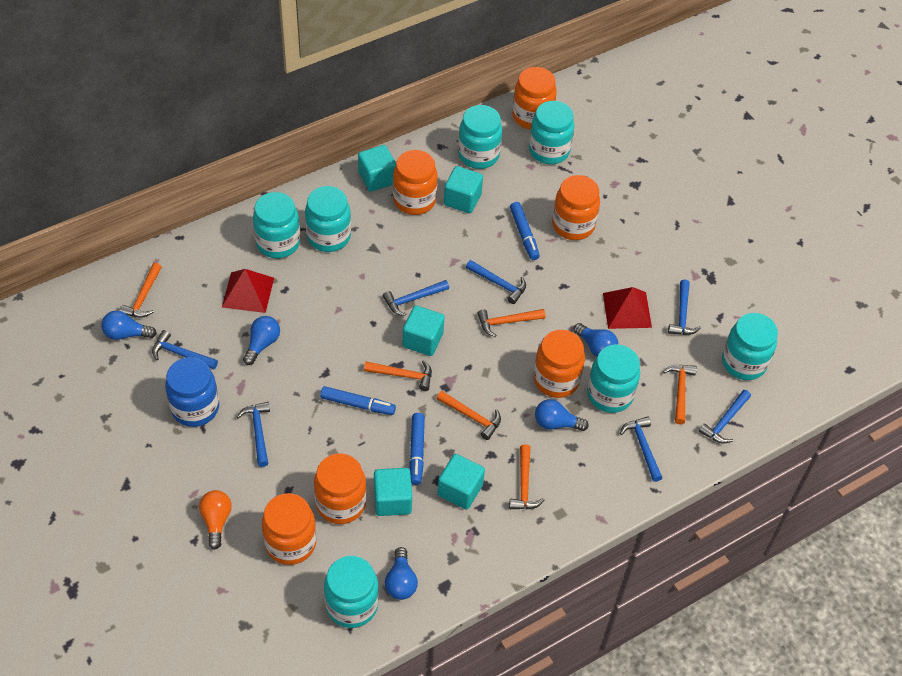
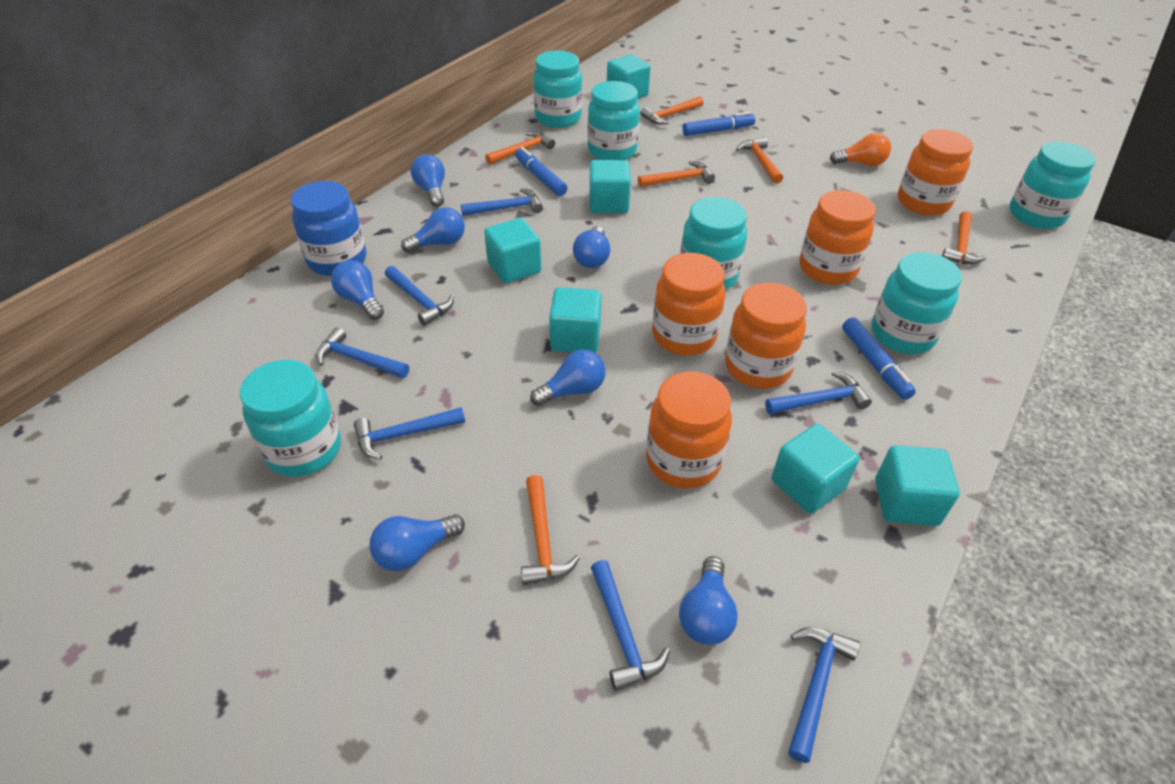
blue light bulb: 5 -> 7
orange jar: 6 -> 5
red pyramid: 2 -> 0
turquoise cube: 5 -> 6
turquoise jar: 7 -> 6

